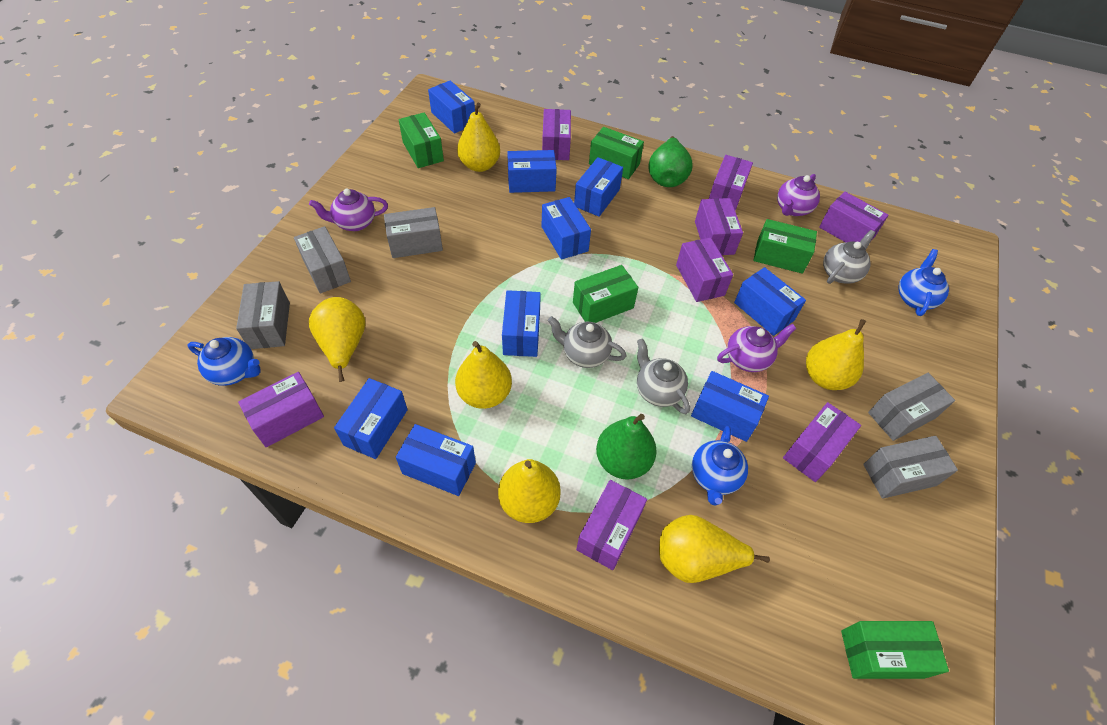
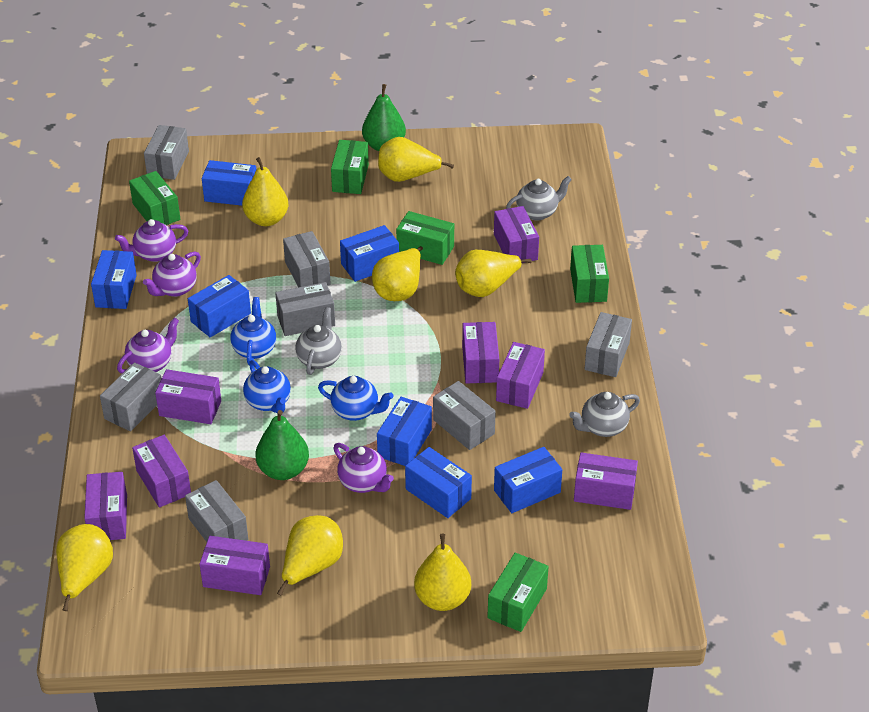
blue box: 9 -> 7
grey box: 5 -> 7
purple teapot: 3 -> 4
yellow pear: 6 -> 7

